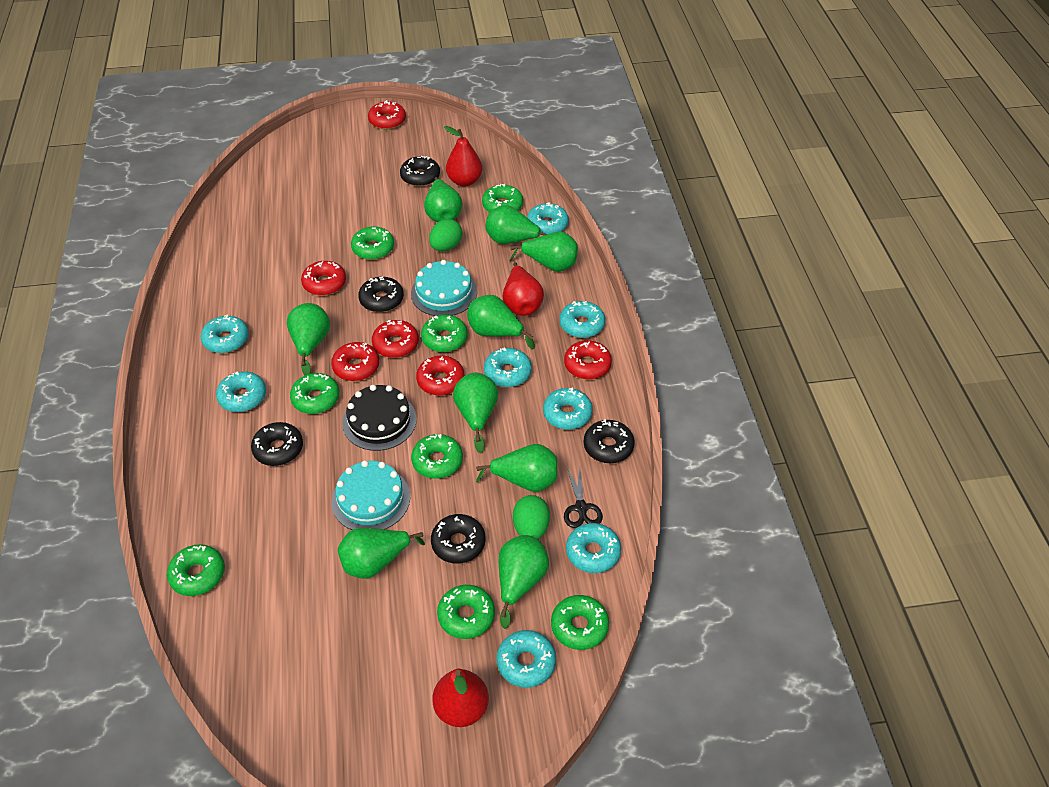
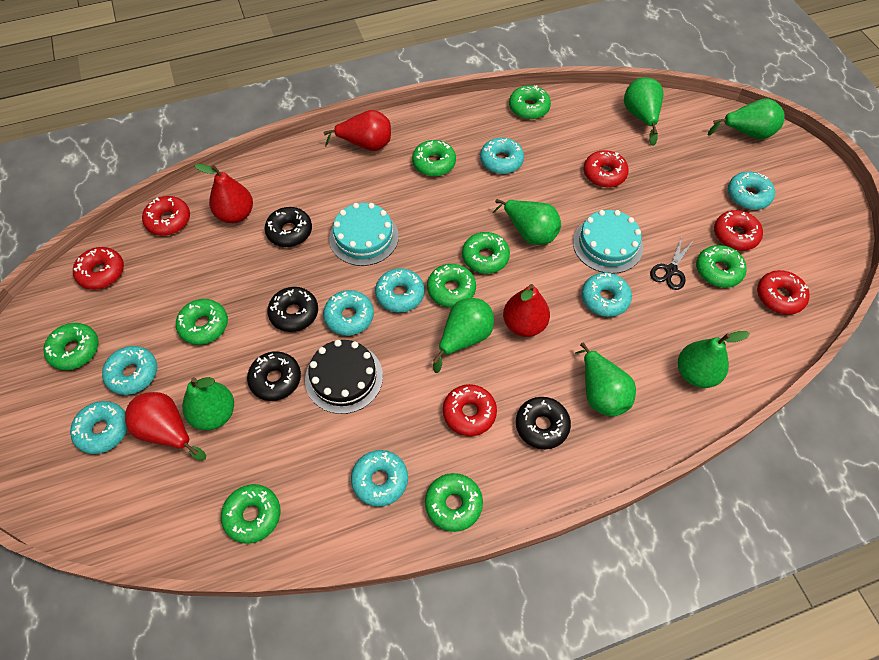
black donut: 5 -> 4
green donut: 8 -> 9
green egg: 2 -> 0
green pear: 9 -> 7
red pear: 3 -> 4

